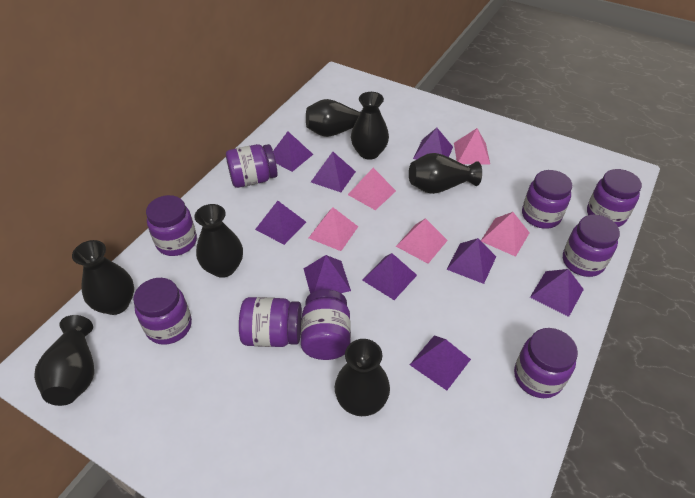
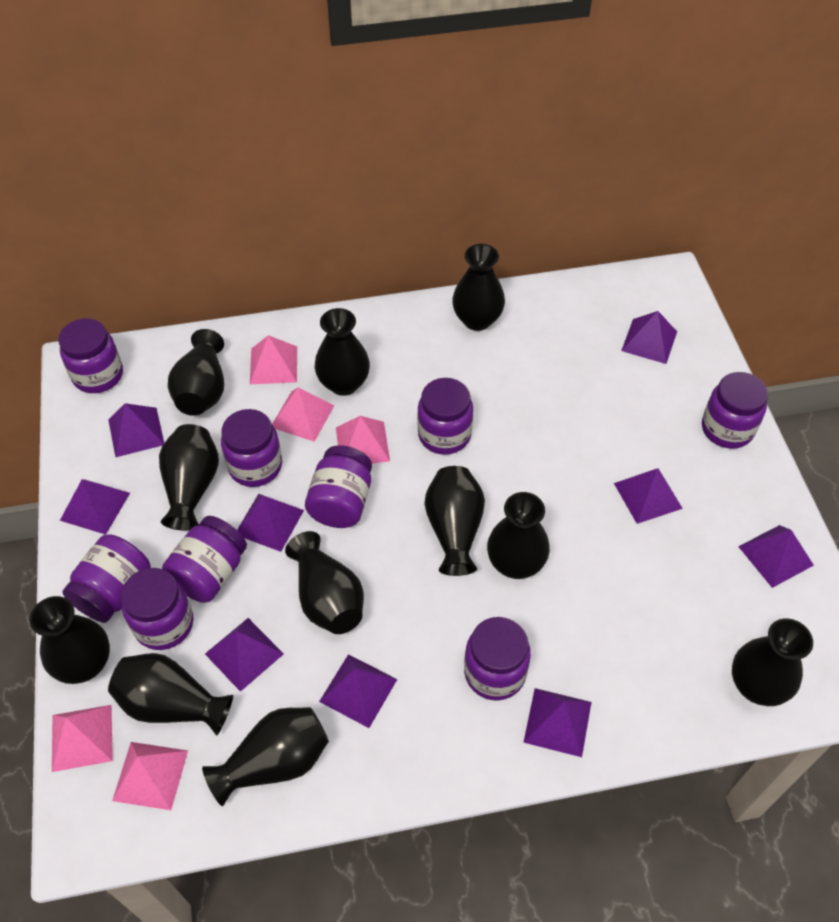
black vase: 7 -> 11

